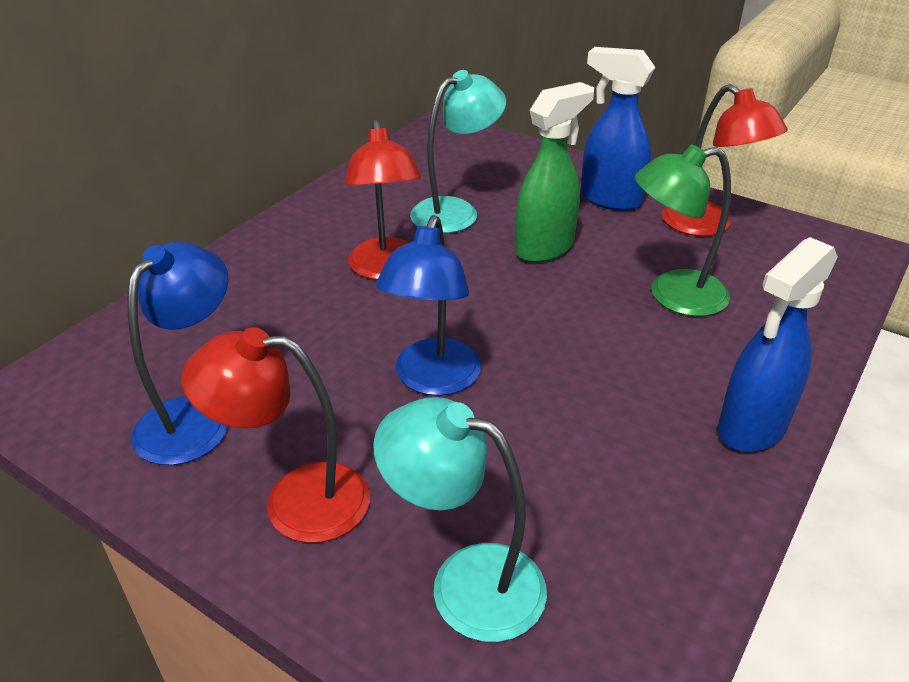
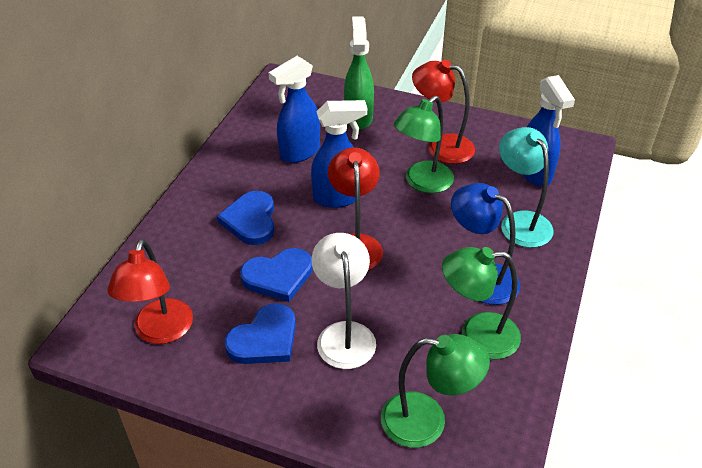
blue heart: 0 -> 3
blue lamp: 2 -> 1
blue spray bottle: 2 -> 3
green lamp: 1 -> 3
turquoise lamp: 2 -> 1
white lamp: 0 -> 1

